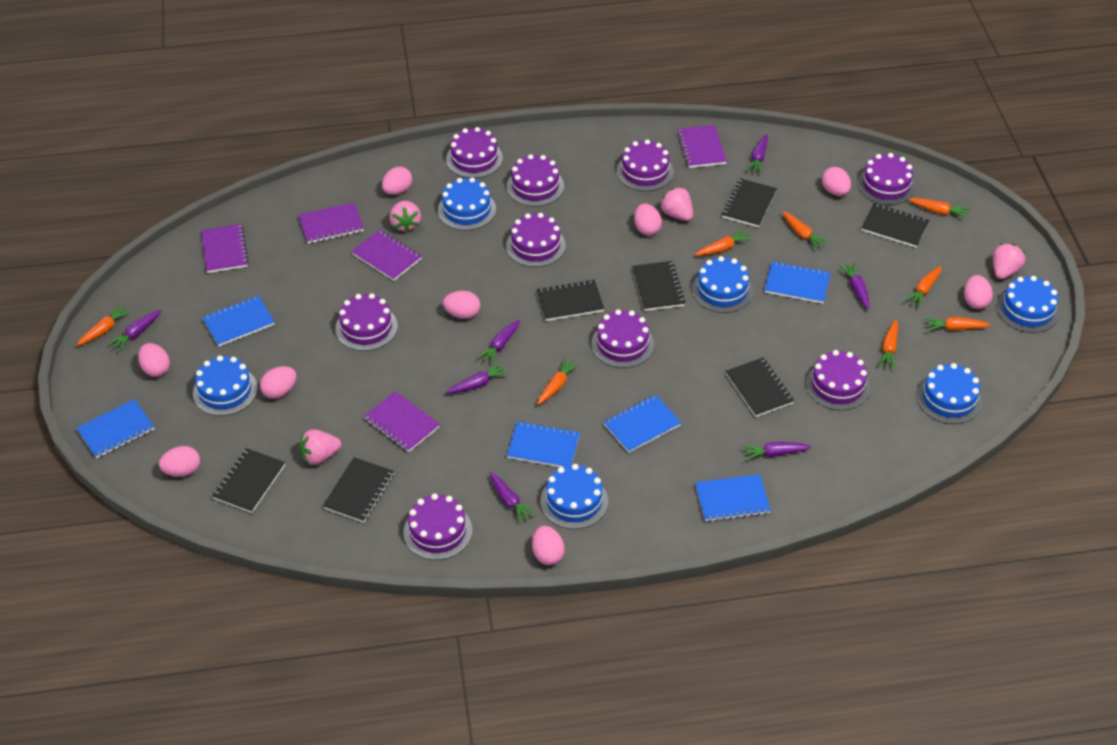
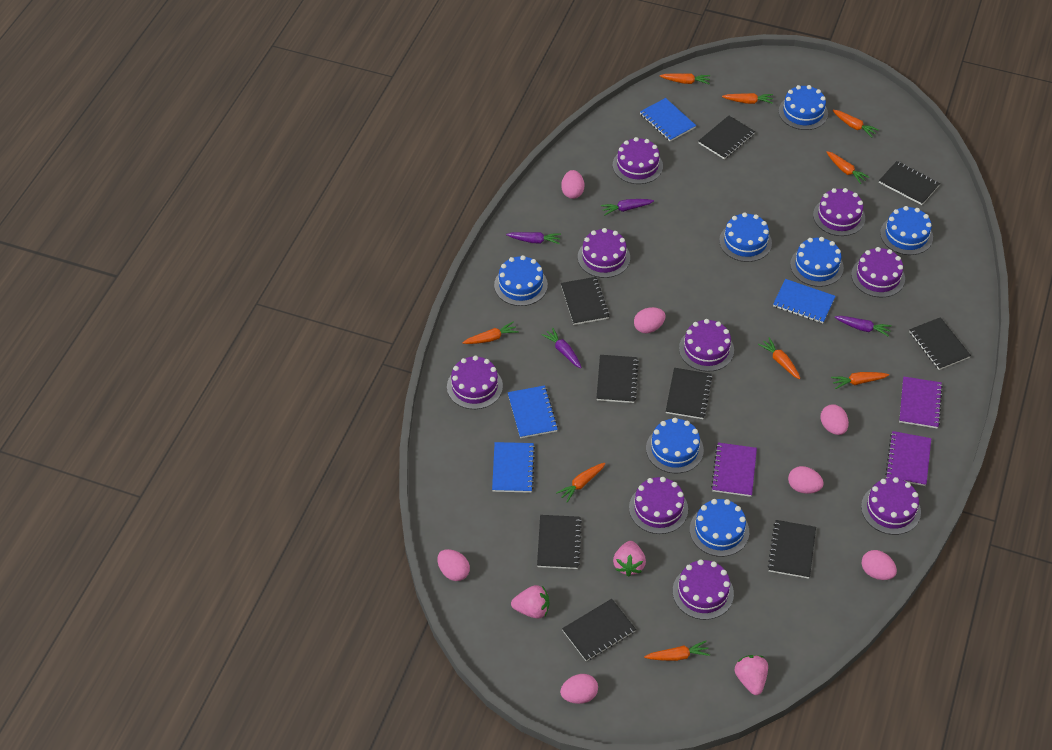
black notebook: 7 -> 9
blue cake: 6 -> 7
blue notebook: 6 -> 4
orange carrot: 8 -> 9
pink egg: 9 -> 7
pink strawberry: 4 -> 3
purple carrot: 7 -> 4
purple notebook: 5 -> 3

